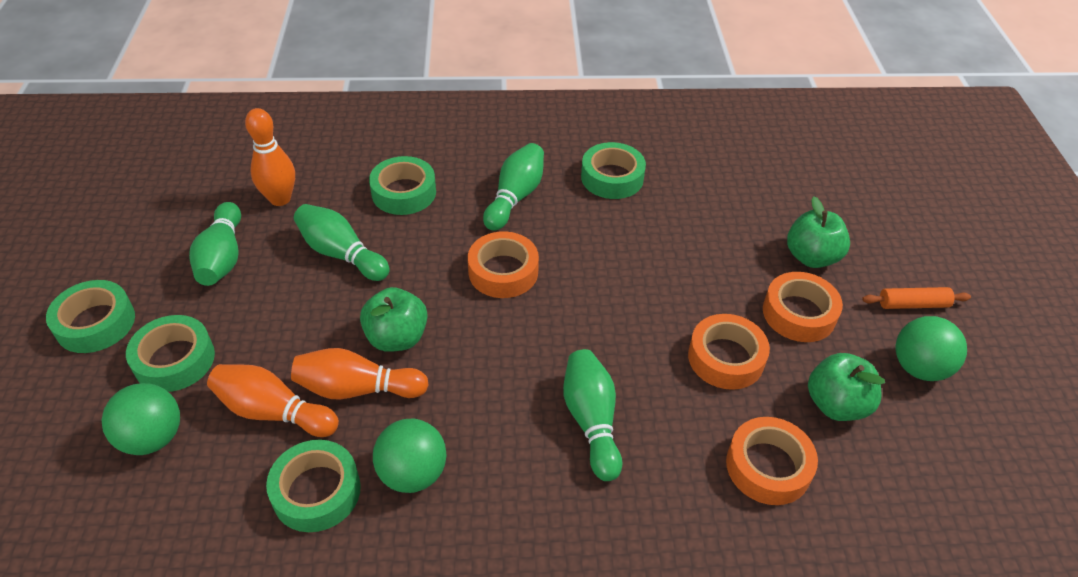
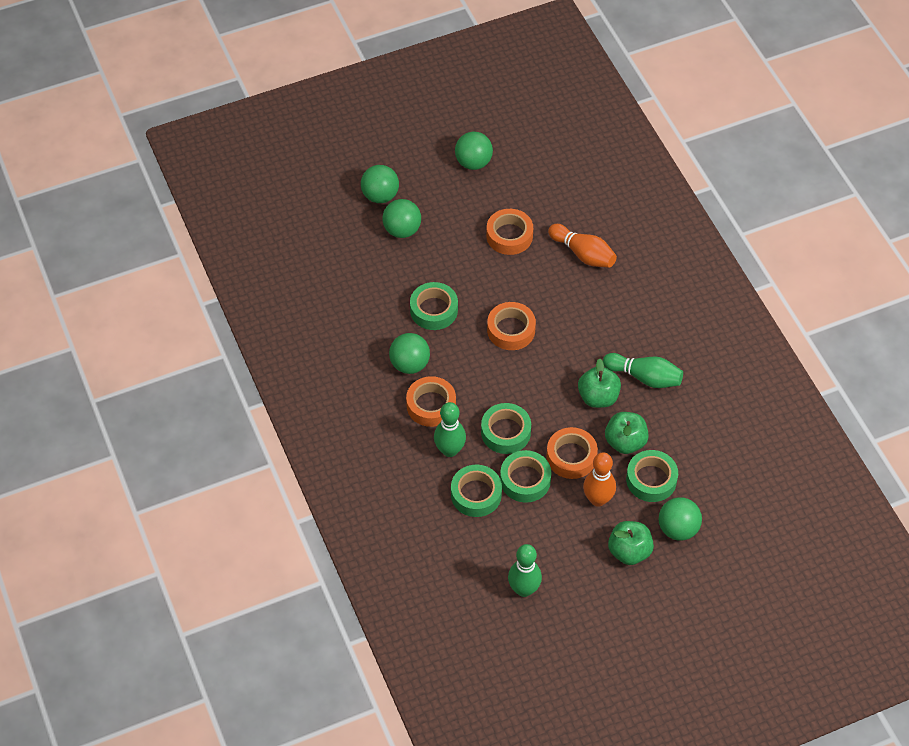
green ball: 3 -> 5
green bowling pin: 4 -> 3
orange bowling pin: 3 -> 2
orange rolling pin: 1 -> 0

